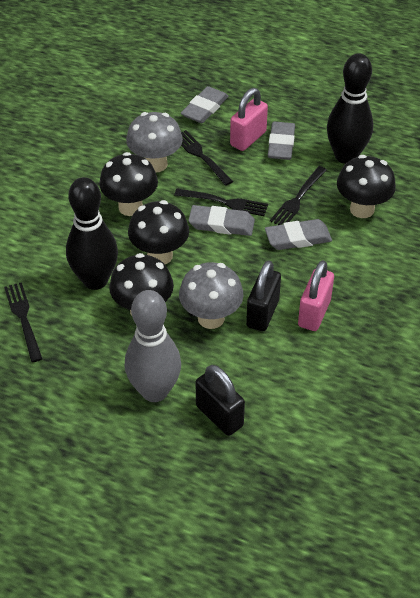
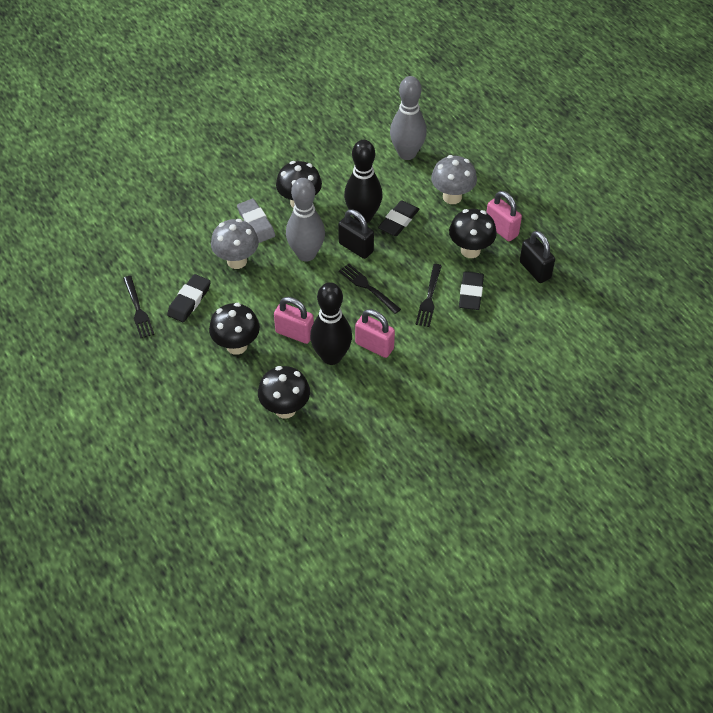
black eraser: 0 -> 3
black fork: 4 -> 3
grey bowling pin: 1 -> 2
grey eraser: 4 -> 1
pink padlock: 2 -> 3

